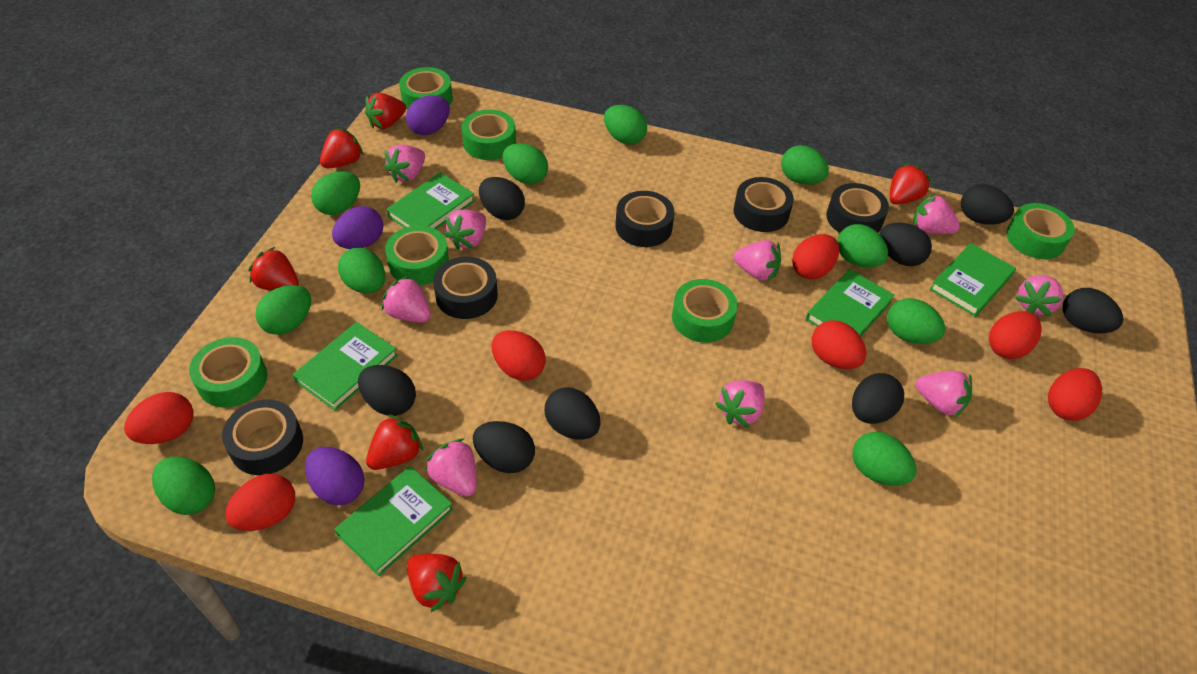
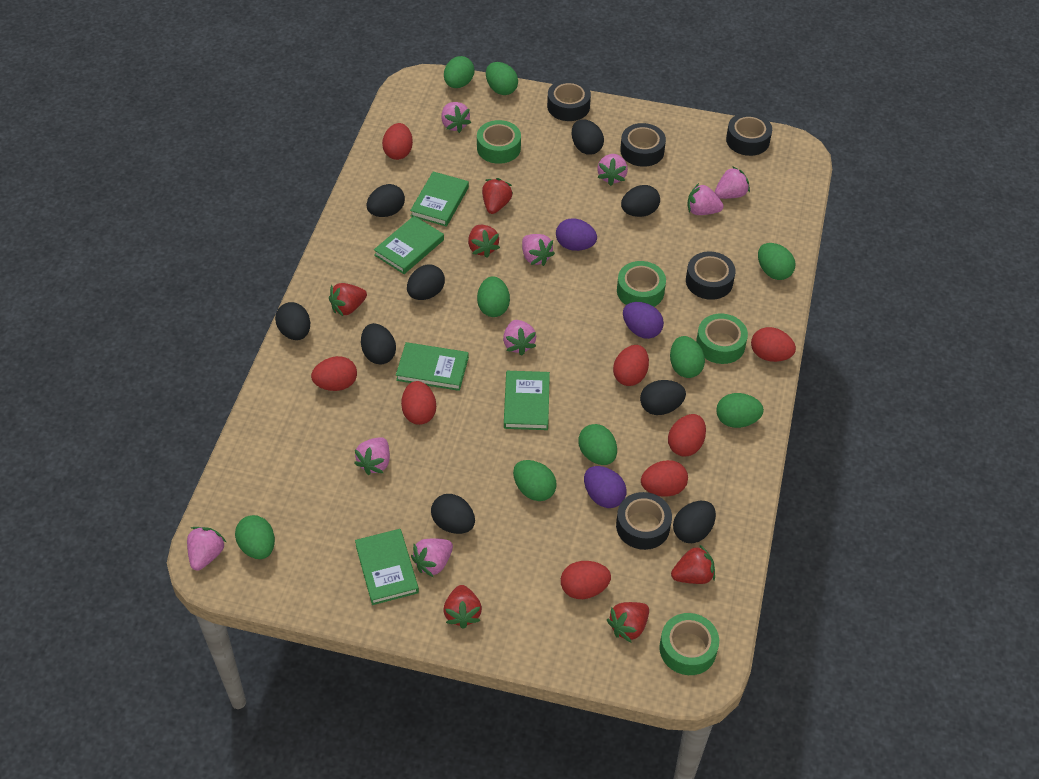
black egg: 8 -> 9
green egg: 10 -> 9
green tape: 6 -> 4
red egg: 7 -> 8

